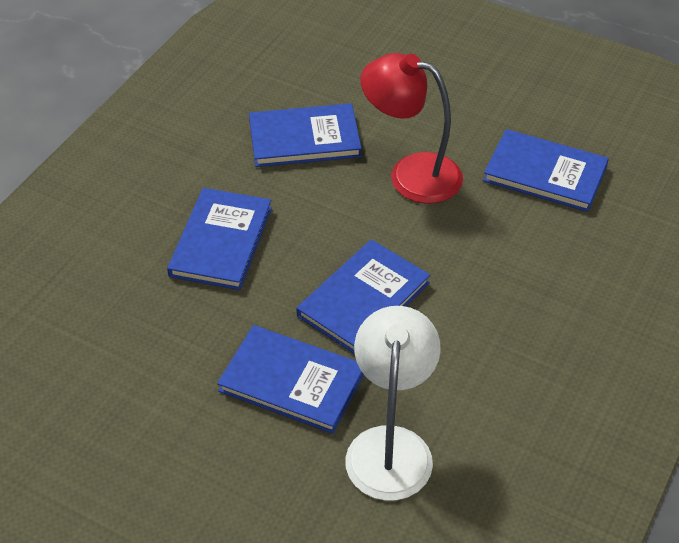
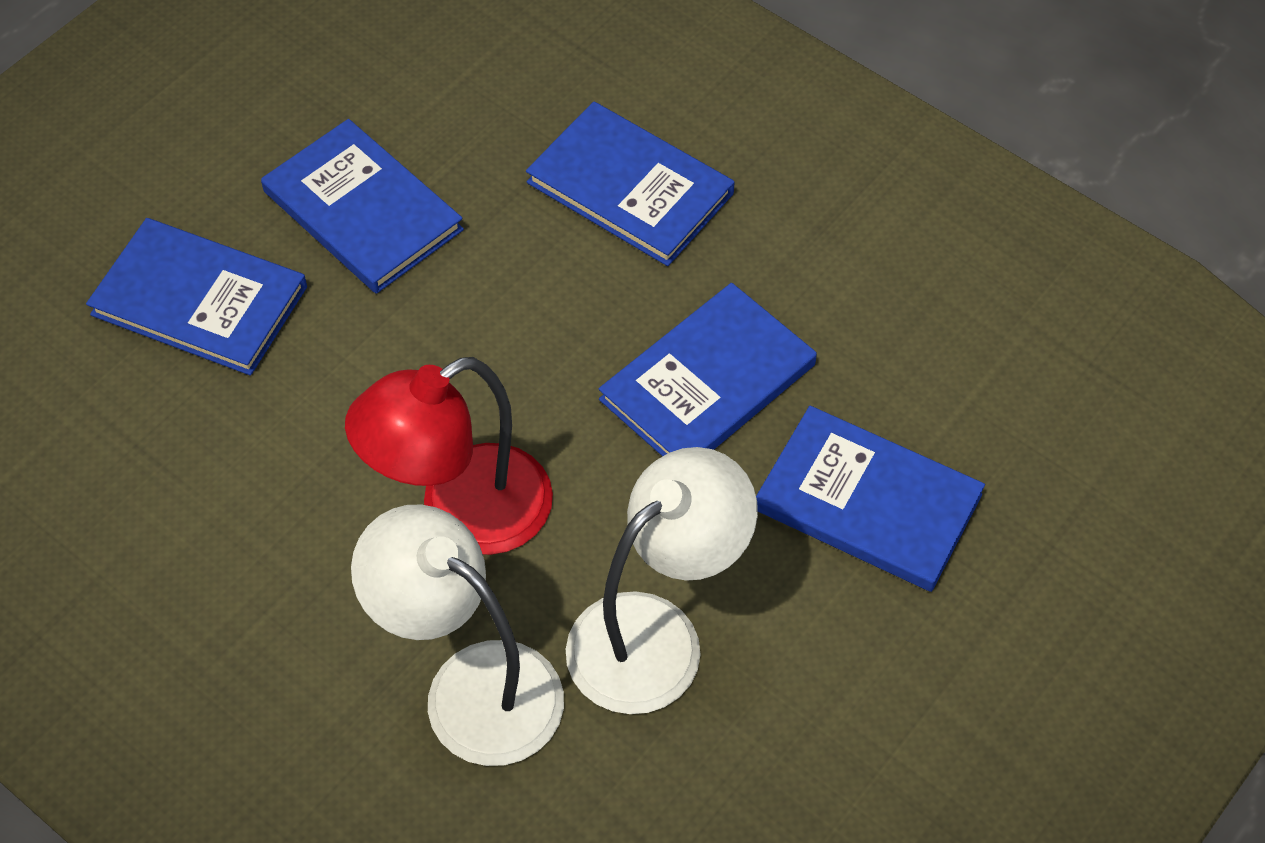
white lamp: 1 -> 2

